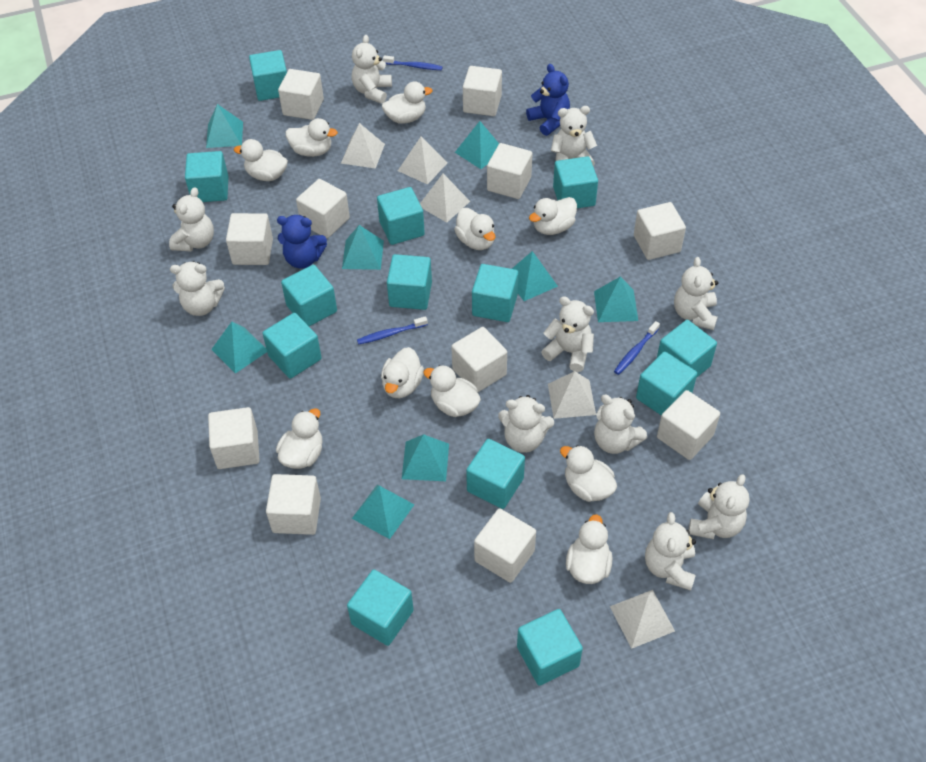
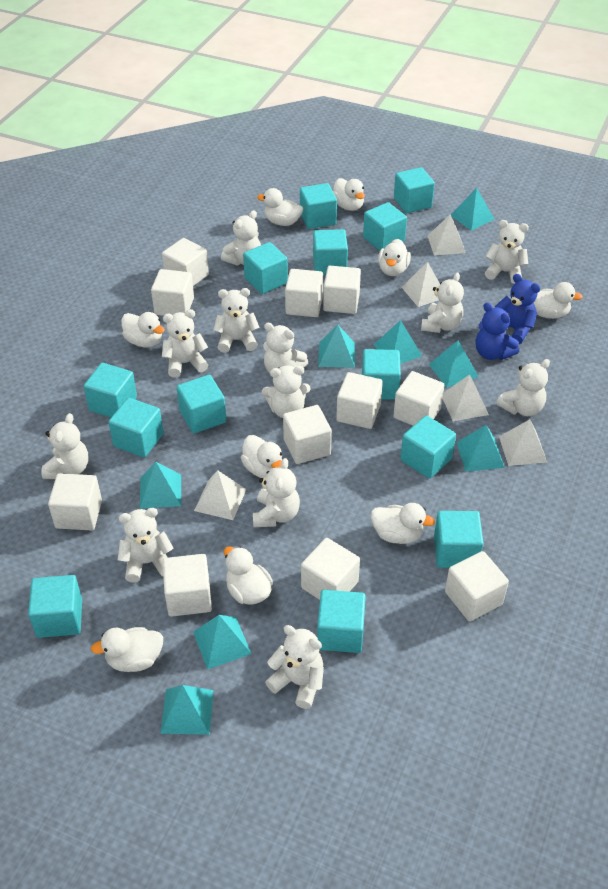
blue toothbrush: 3 -> 0
white duck: 10 -> 9
white teddy bear: 10 -> 12

